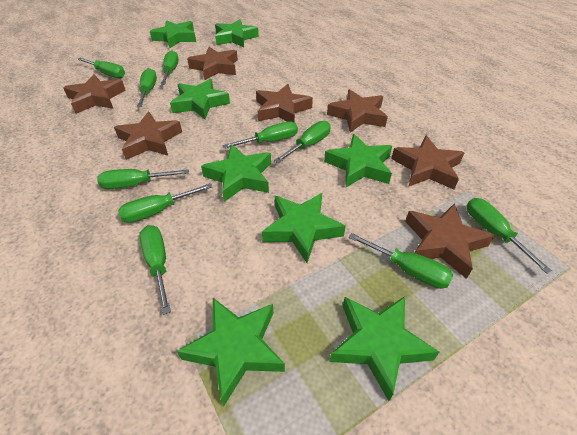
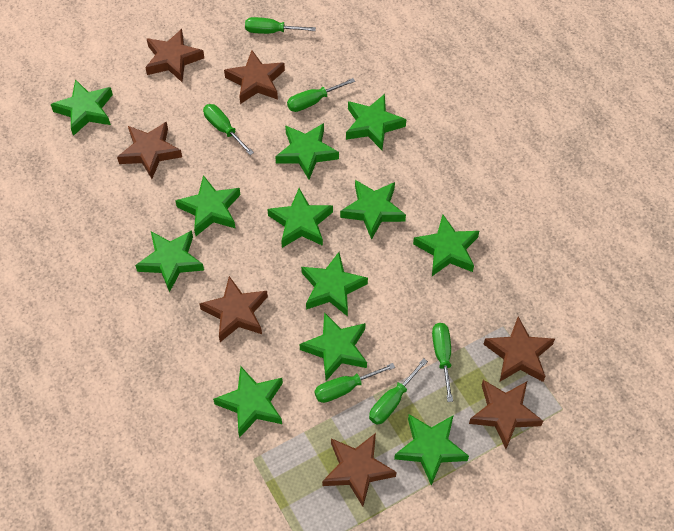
green screwdriver: 10 -> 6
green star: 8 -> 12

